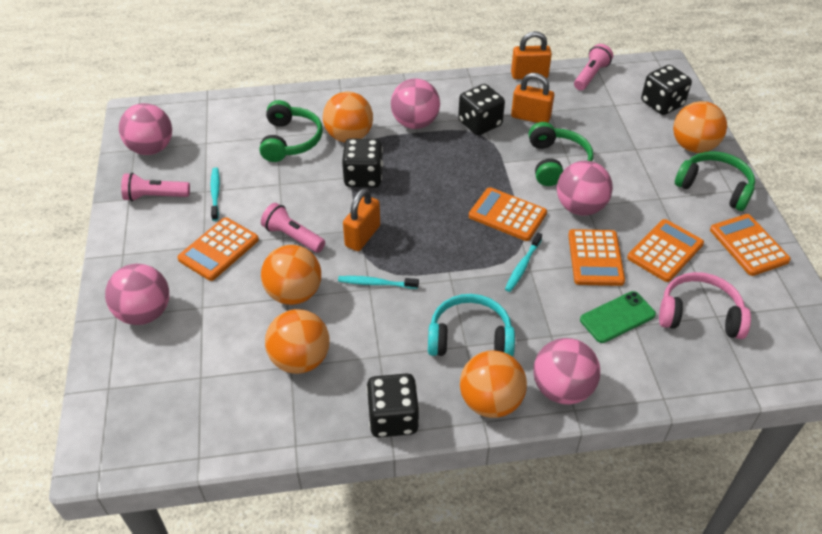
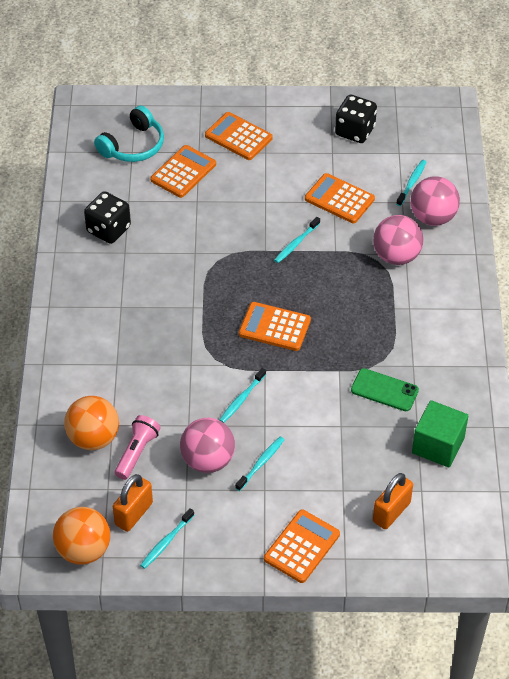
black dice: 4 -> 2
green cube: 0 -> 1
green headphones: 3 -> 0
orange ball: 5 -> 2
orange padlock: 3 -> 2
pink ball: 5 -> 3
pink flashlight: 3 -> 1
pink headphones: 1 -> 0
turquoise toothbrush: 3 -> 5

